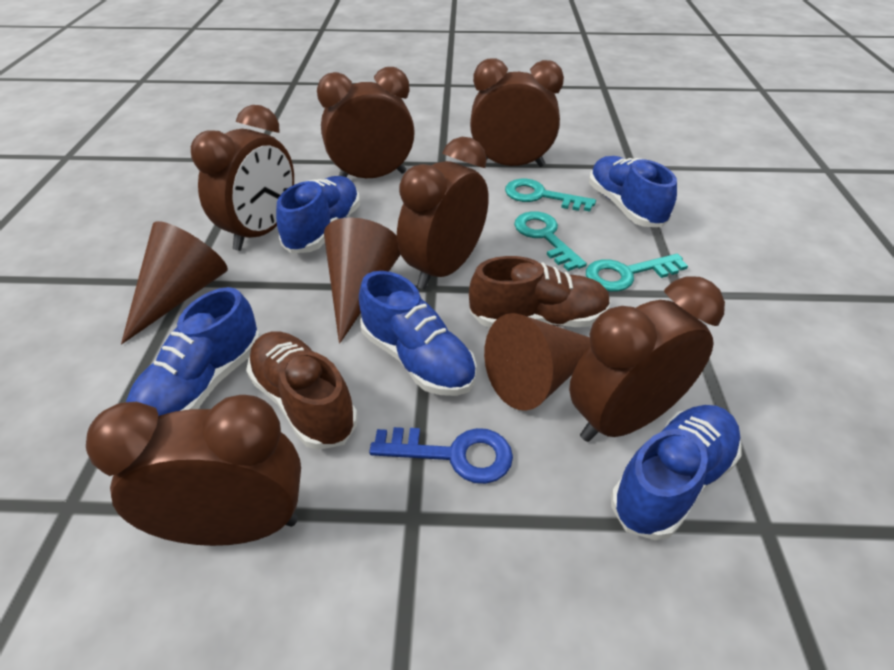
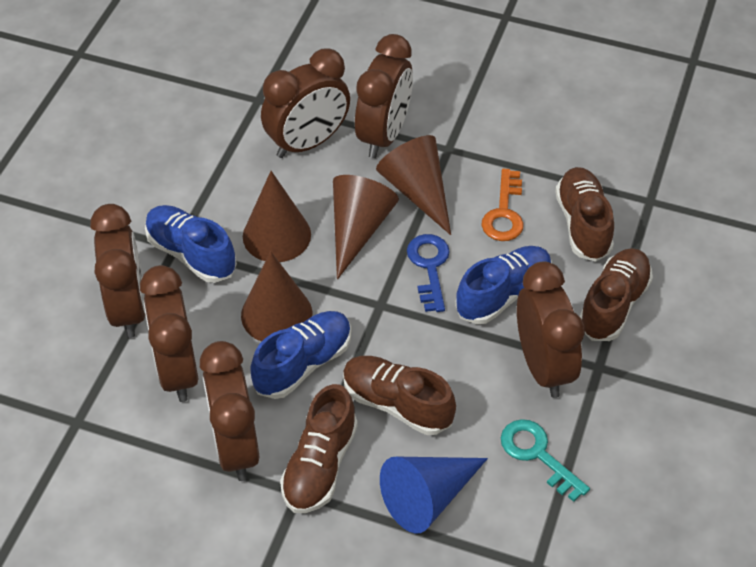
blue cone: 0 -> 1
blue shoe: 5 -> 3
brown cone: 3 -> 4
brown shoe: 2 -> 4
orange key: 0 -> 1
turquoise key: 3 -> 1

